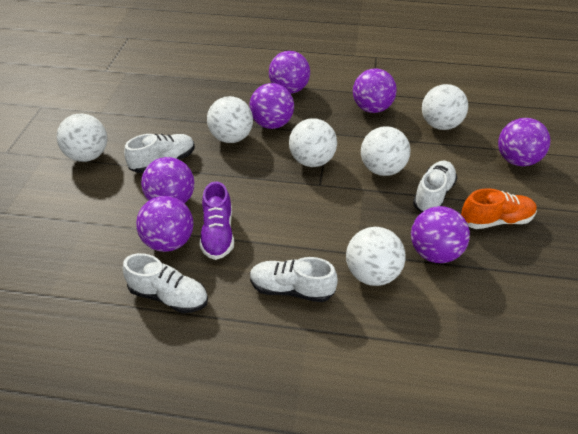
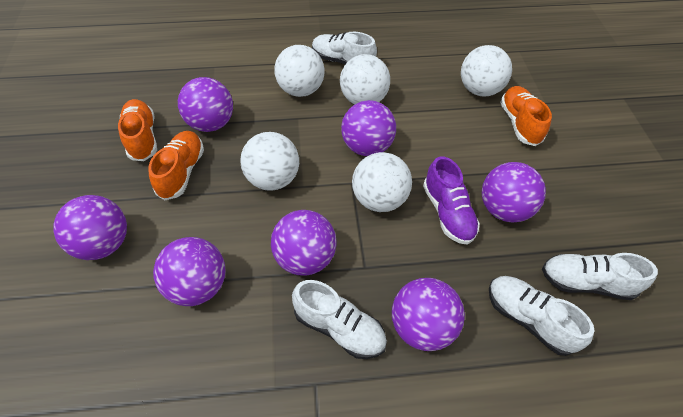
orange shoe: 1 -> 3
white ball: 6 -> 5

